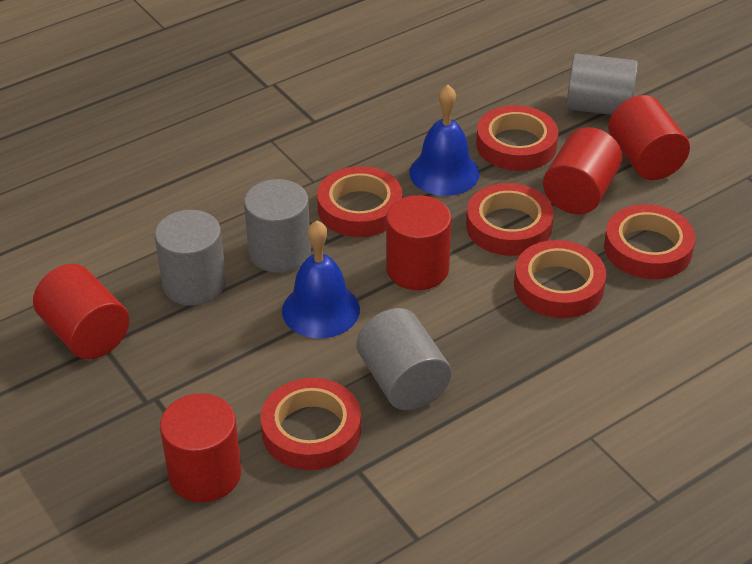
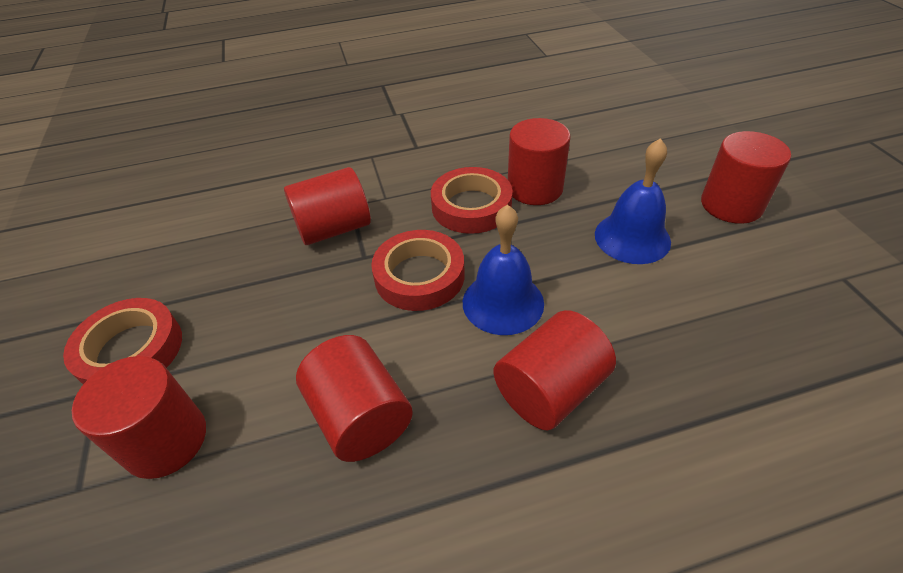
grey cylinder: 4 -> 0
red cylinder: 5 -> 6
red tape: 6 -> 3

